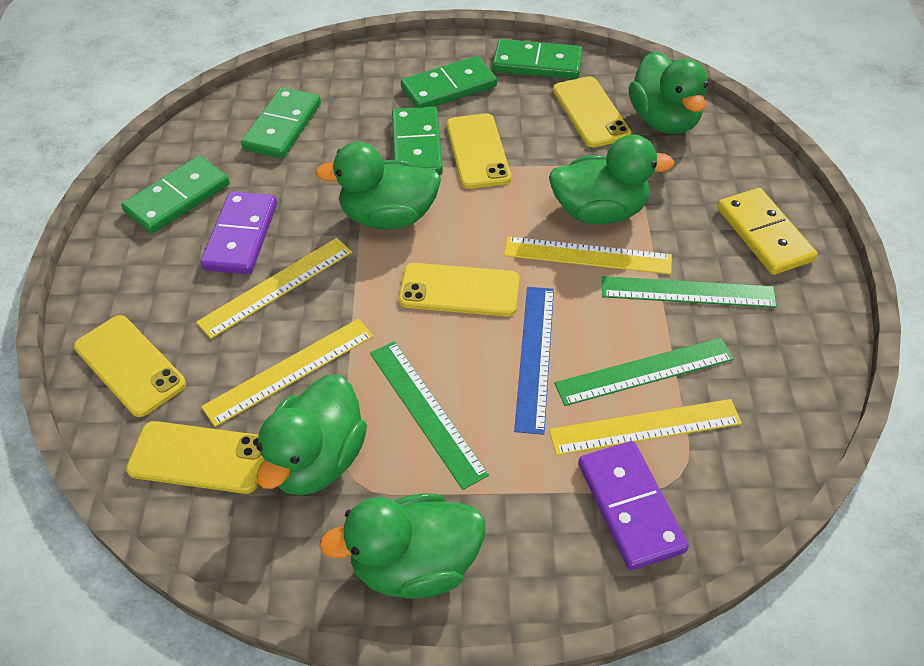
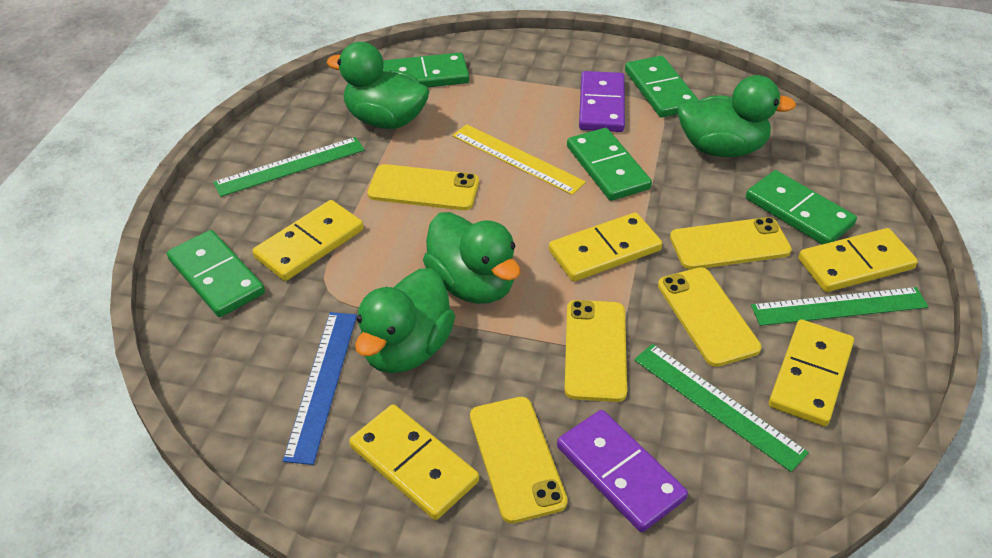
green duck: 5 -> 4
yellow domino: 1 -> 5
yellow ruler: 4 -> 1

